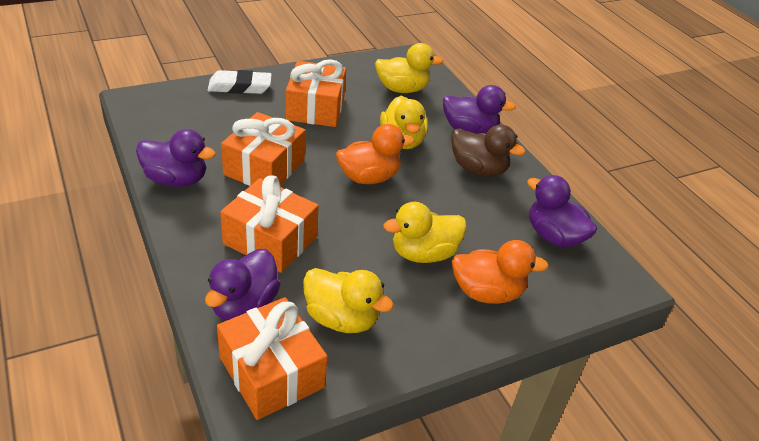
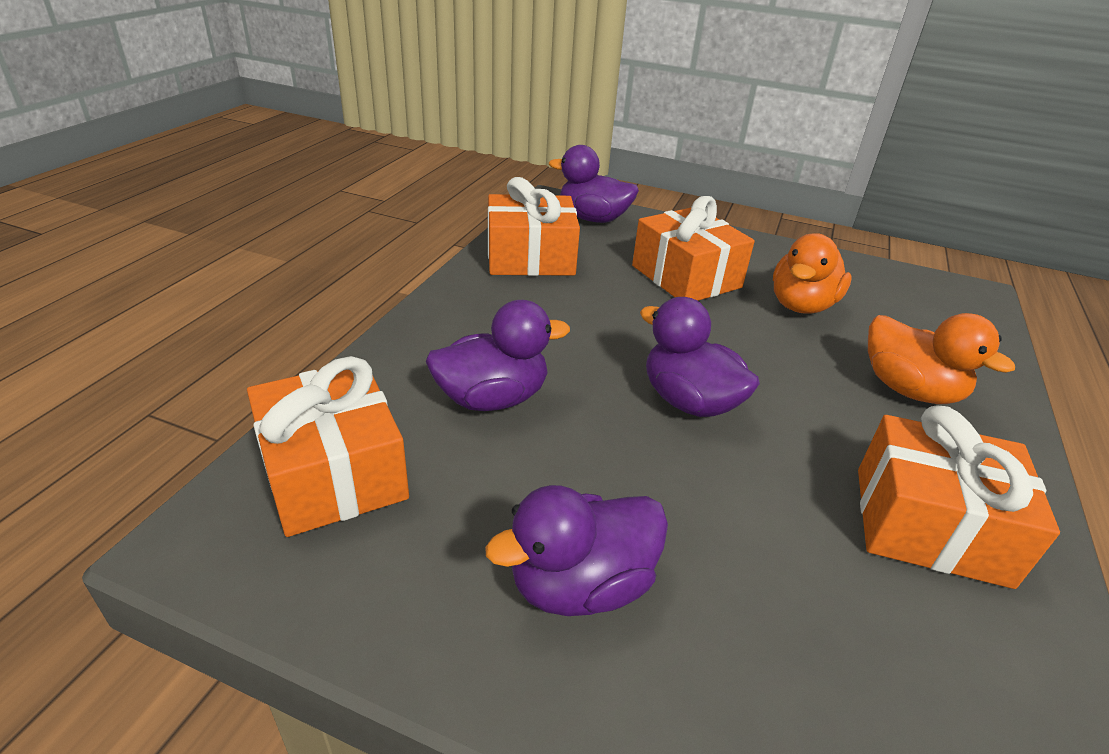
brown duck: 1 -> 0
white eraser: 1 -> 0
yellow duck: 4 -> 0

